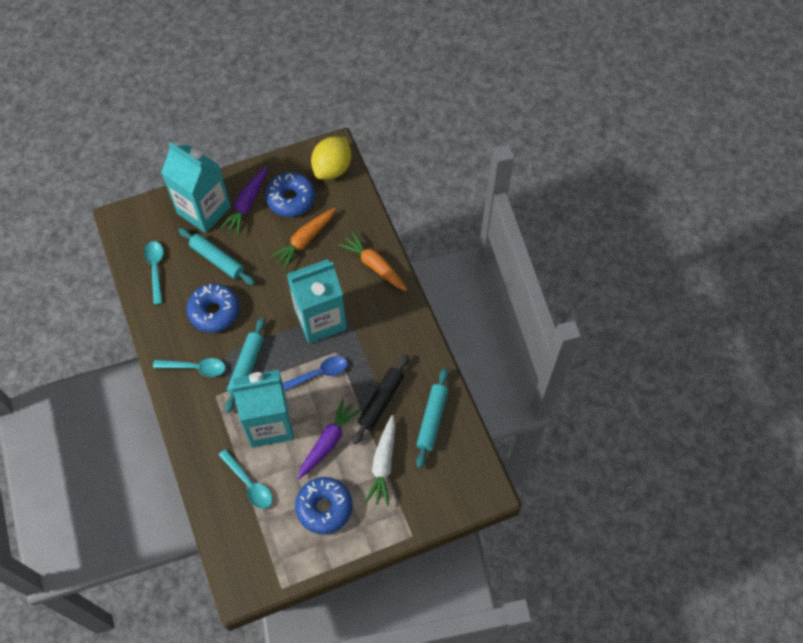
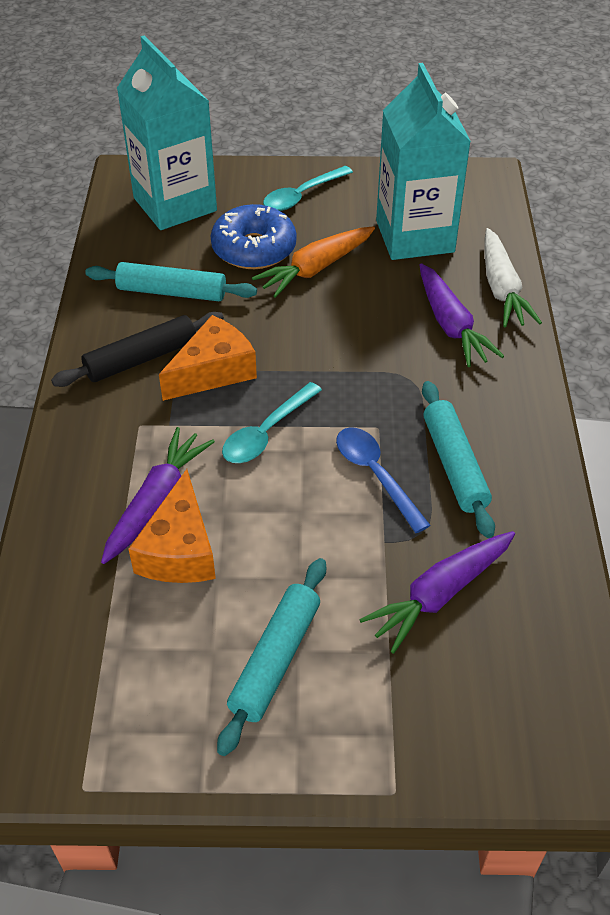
blue donut: 3 -> 1
orange carrot: 2 -> 1
orange cheese: 0 -> 2
purple carrot: 2 -> 3
turquoise carton: 3 -> 2
turquoise spoon: 3 -> 2
yellow lemon: 1 -> 0

